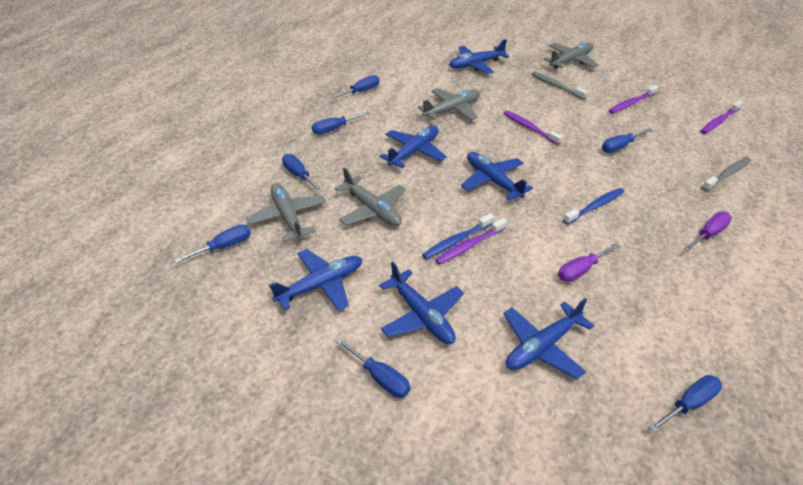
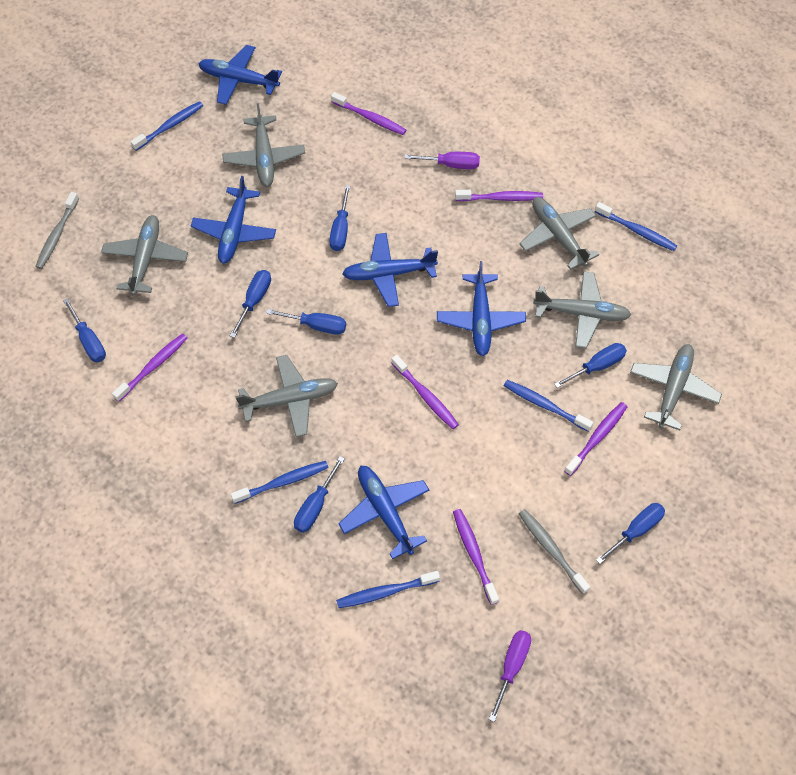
blue plane: 6 -> 5
blue toothbrush: 2 -> 5
grey plane: 4 -> 6
purple toothbrush: 4 -> 6

